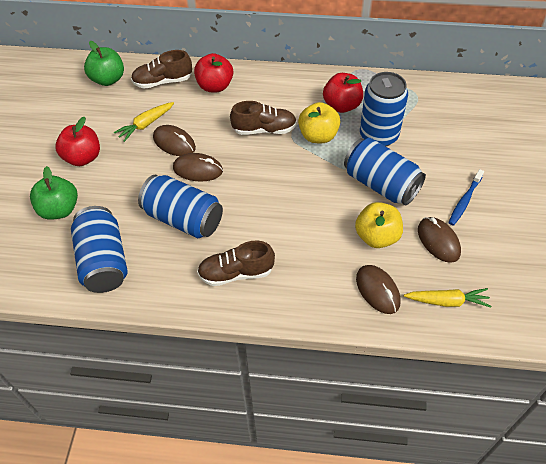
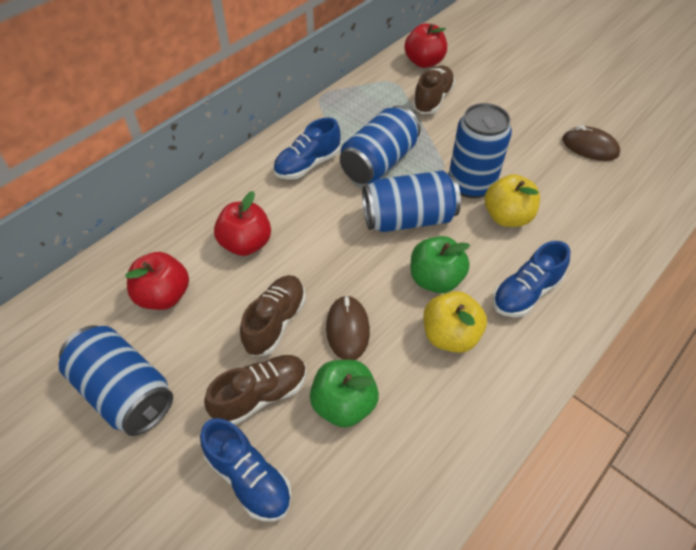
blue shoe: 0 -> 3
blue toothbrush: 1 -> 0
brown mouse: 4 -> 2
yellow carrot: 2 -> 0

